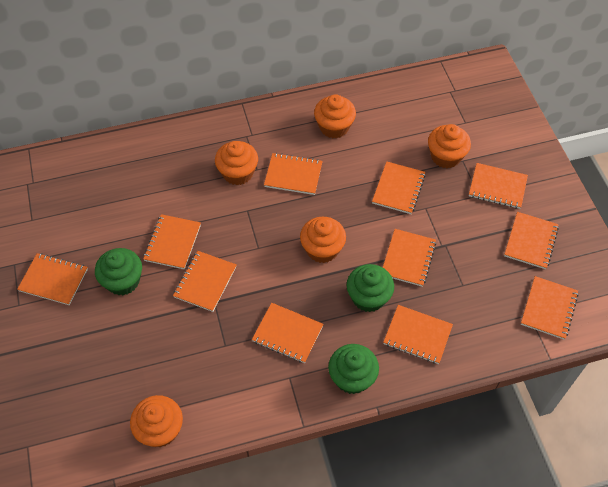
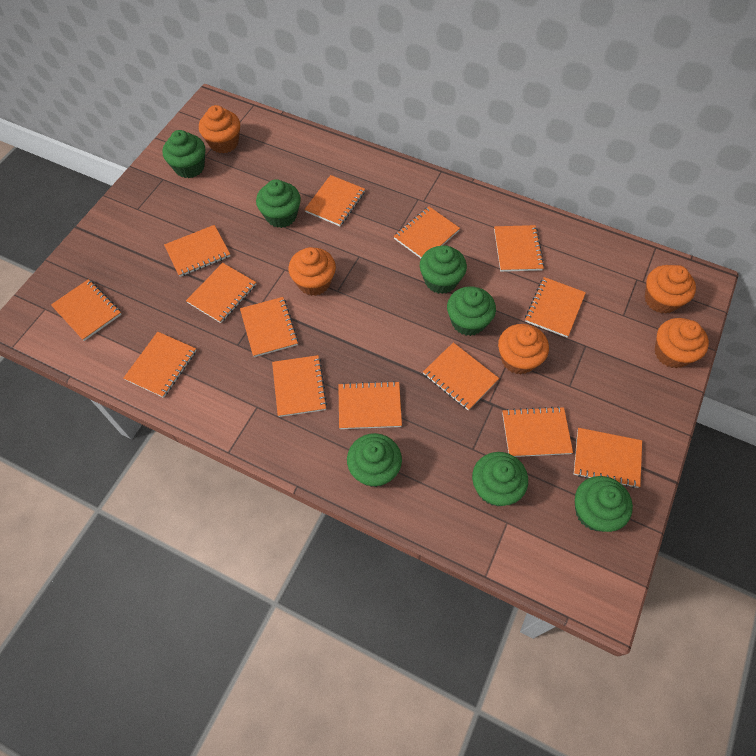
green cupcake: 3 -> 7
orange notebook: 11 -> 14

